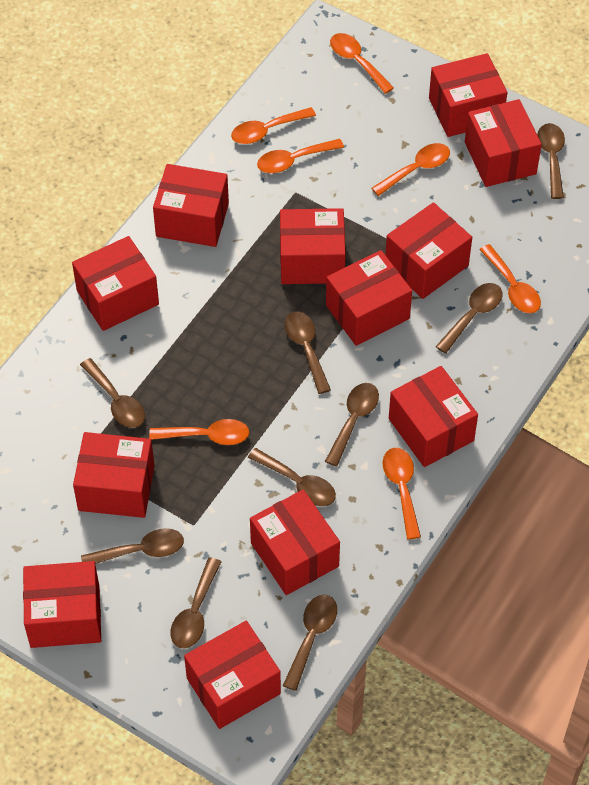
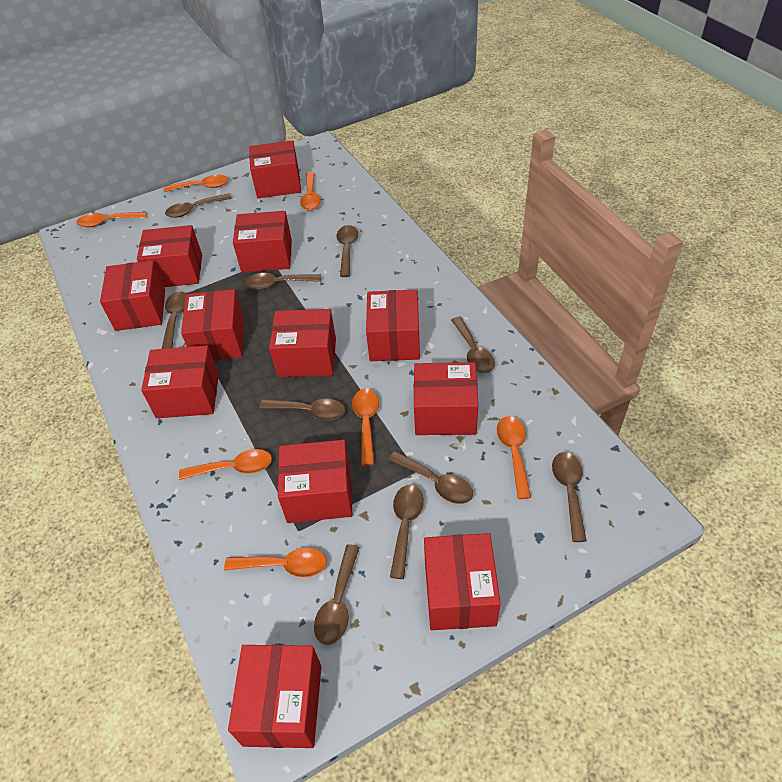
brown spoon: 9 -> 10

